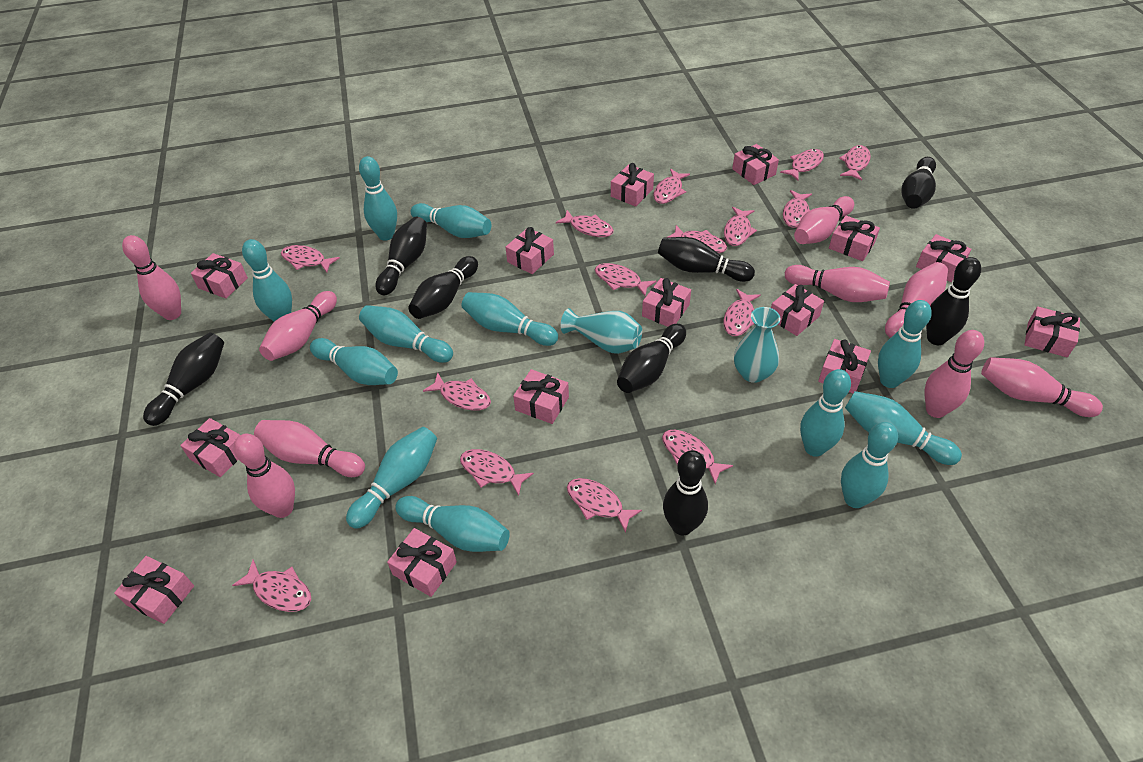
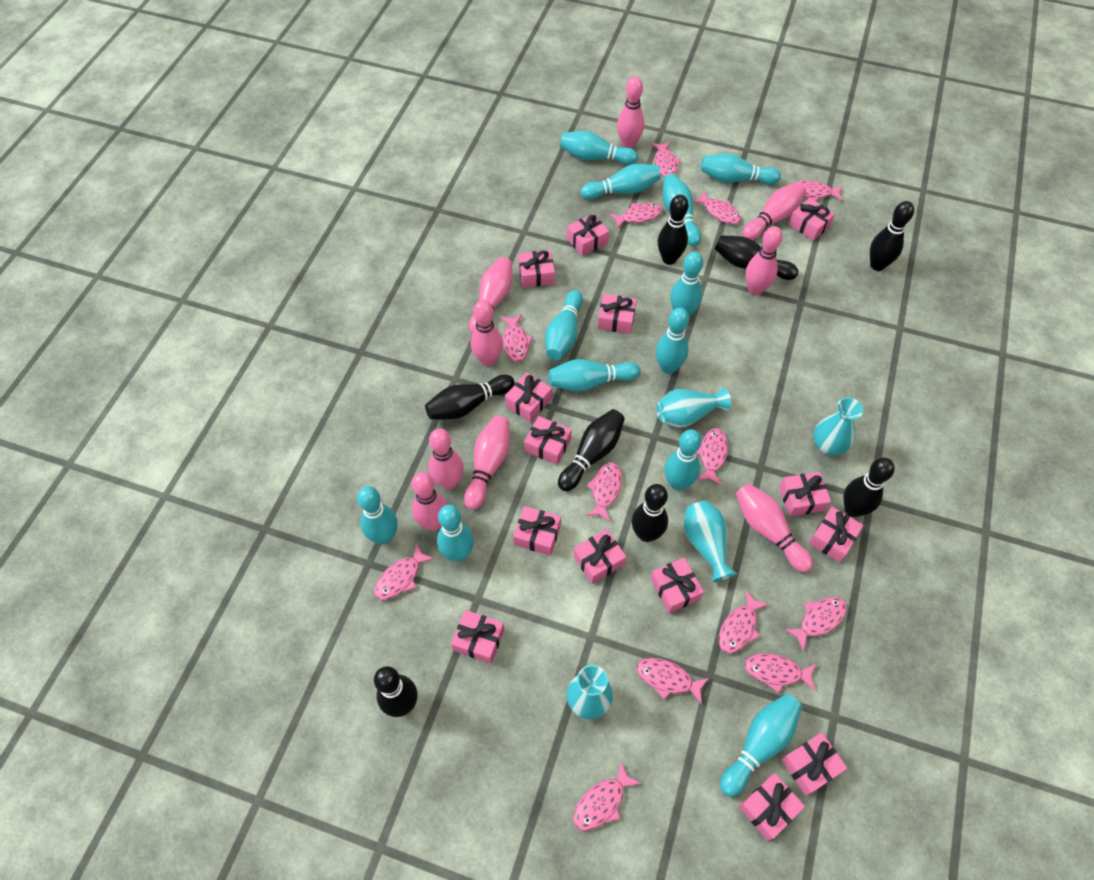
pink fish: 15 -> 13
turquoise vase: 2 -> 4

